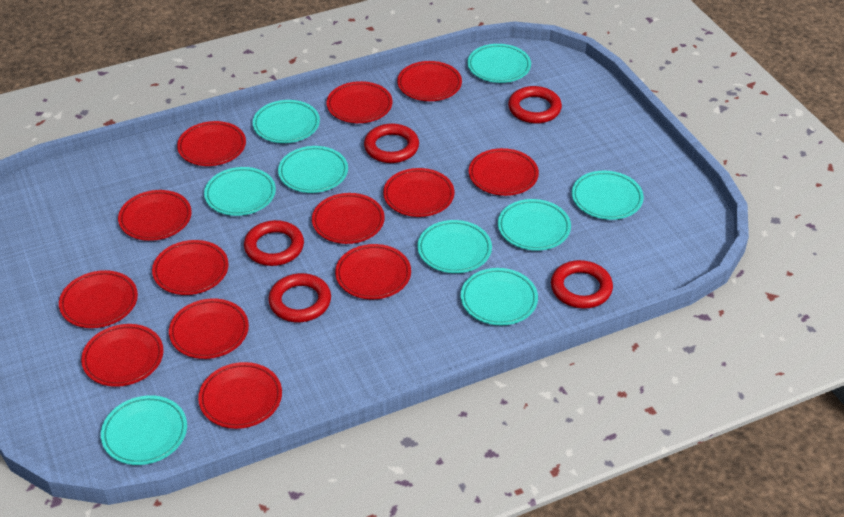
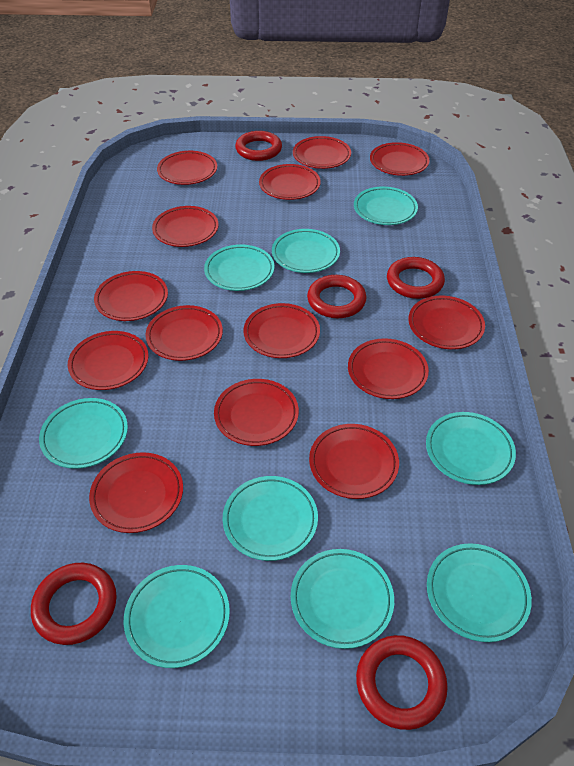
red plate: 13 -> 14

